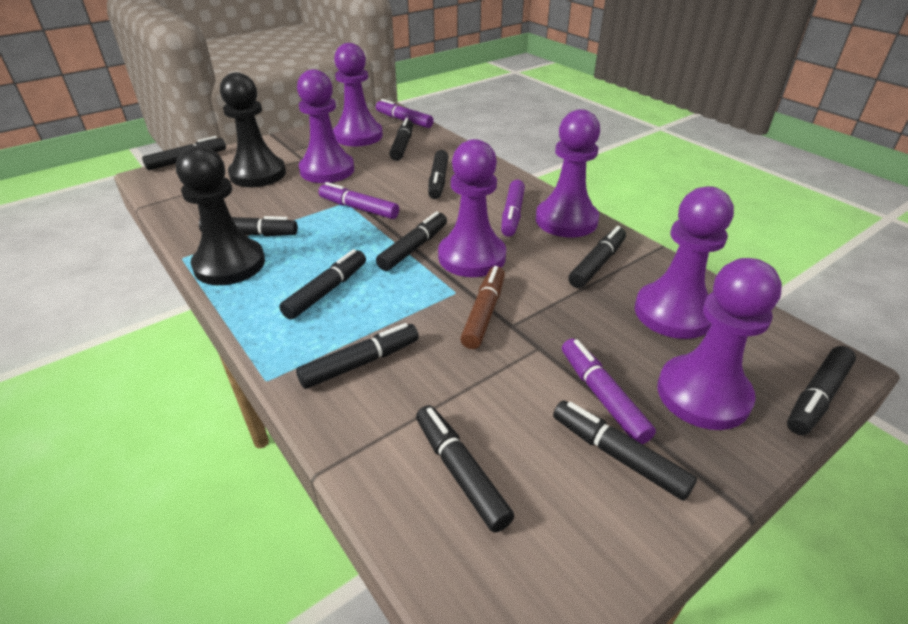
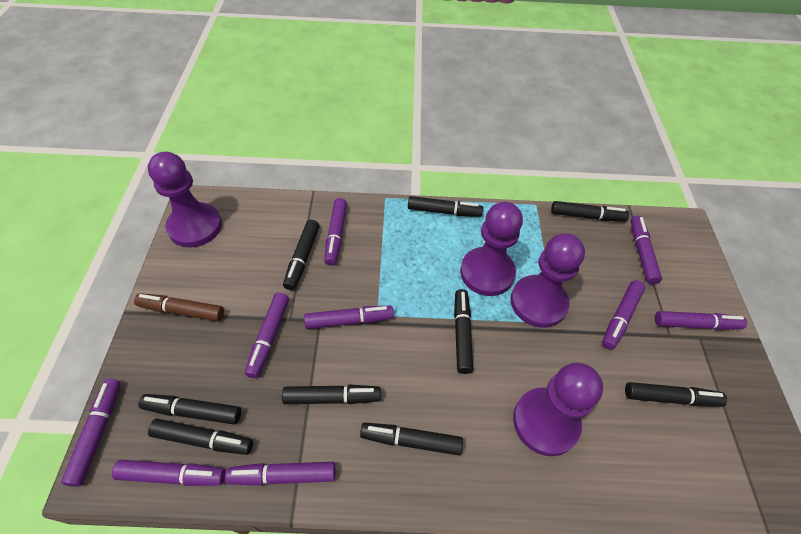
black marker: 11 -> 9
black pawn: 2 -> 0
purple marker: 4 -> 9
purple pawn: 6 -> 4

